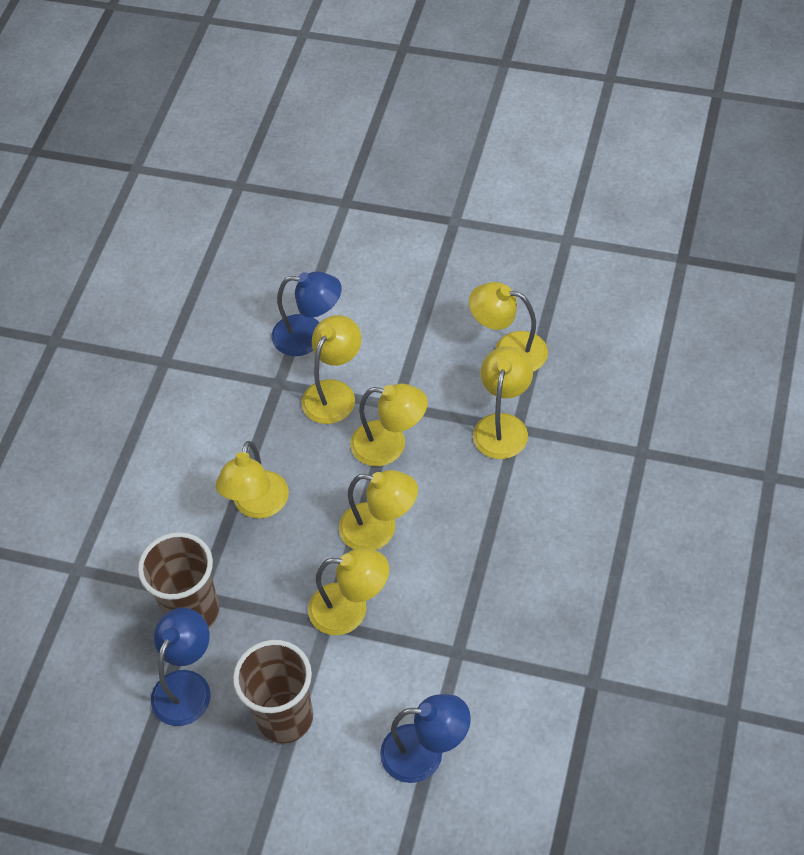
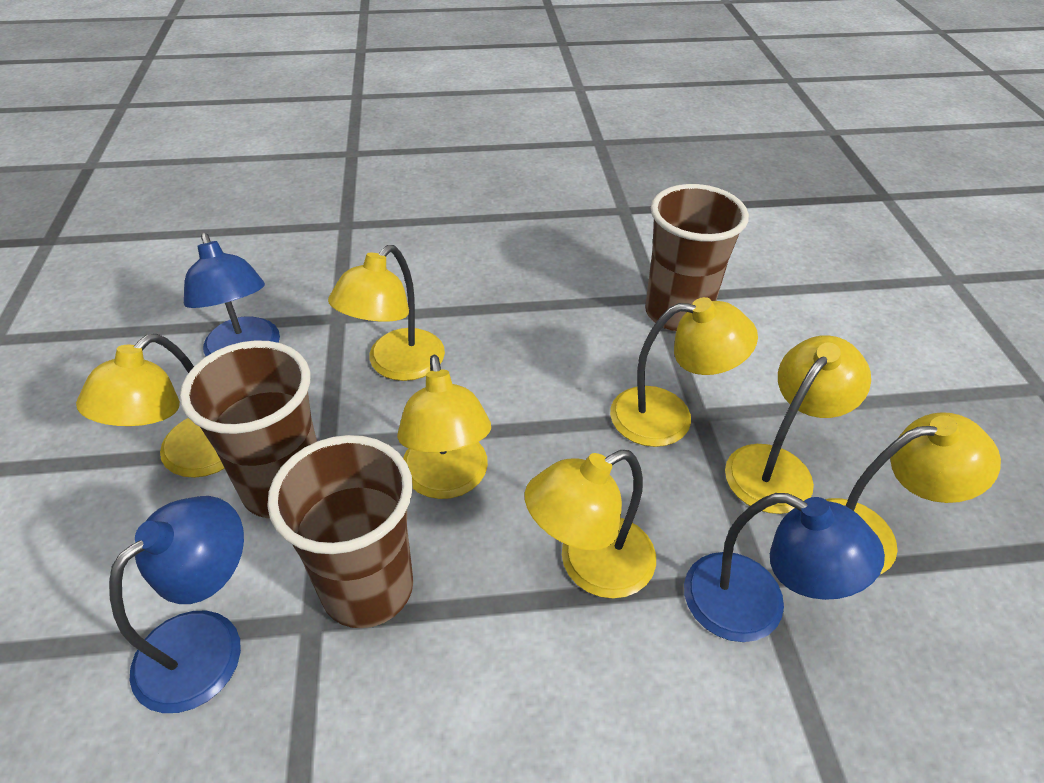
brown cup: 2 -> 3

